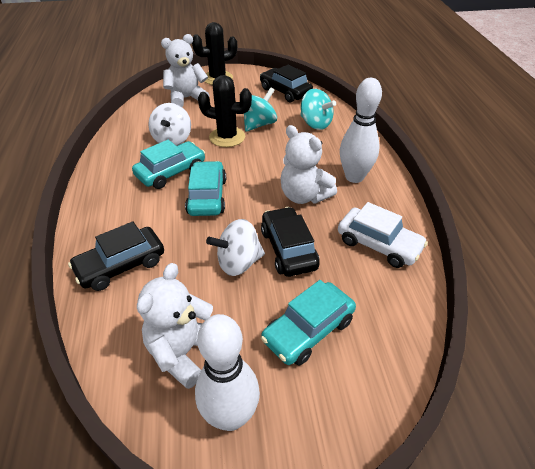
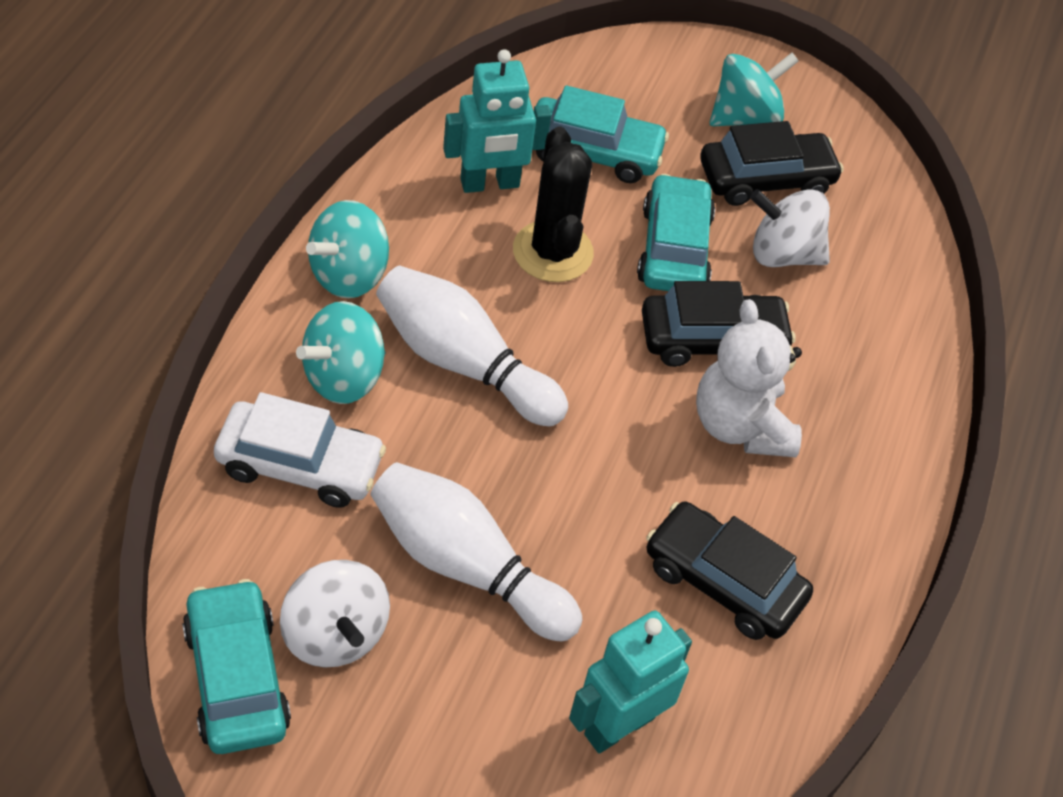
black cactus: 2 -> 1
turquoise robot: 0 -> 2
turquoise spinning top: 2 -> 3
white teddy bear: 3 -> 1

